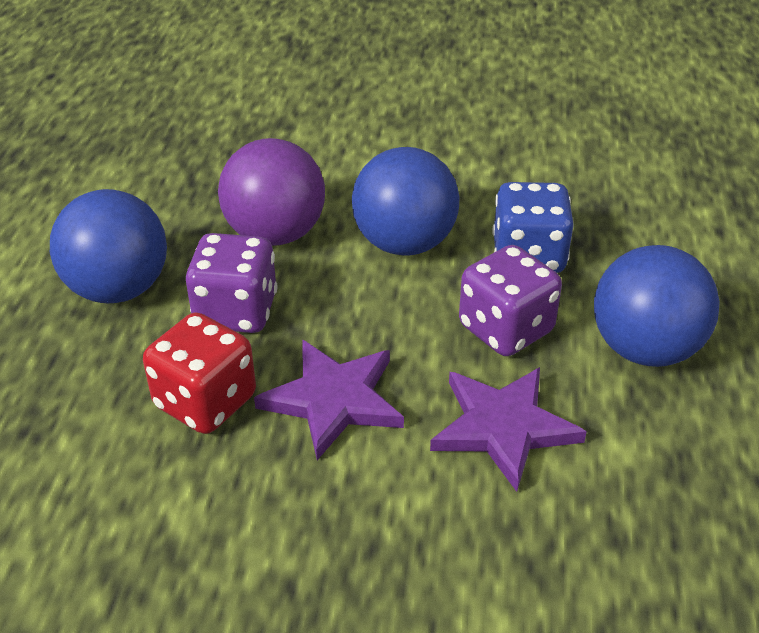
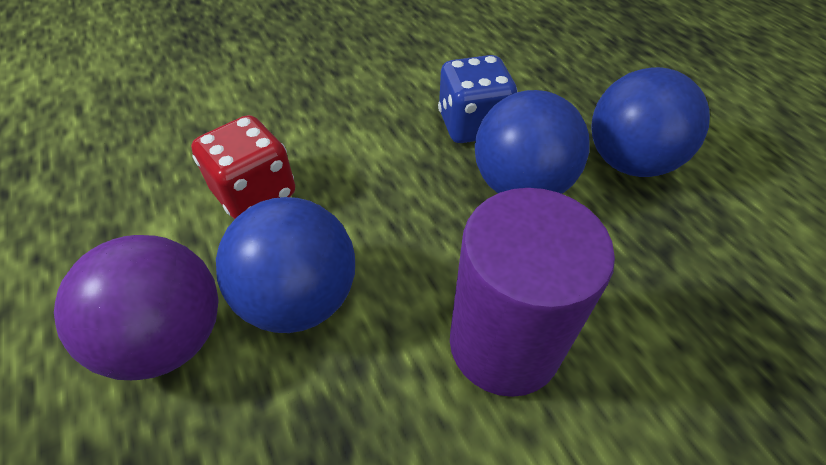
purple cylinder: 0 -> 1
purple dice: 2 -> 0
purple star: 2 -> 0

